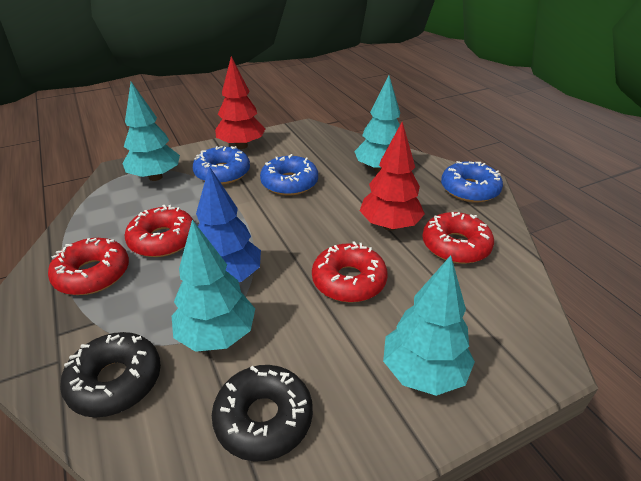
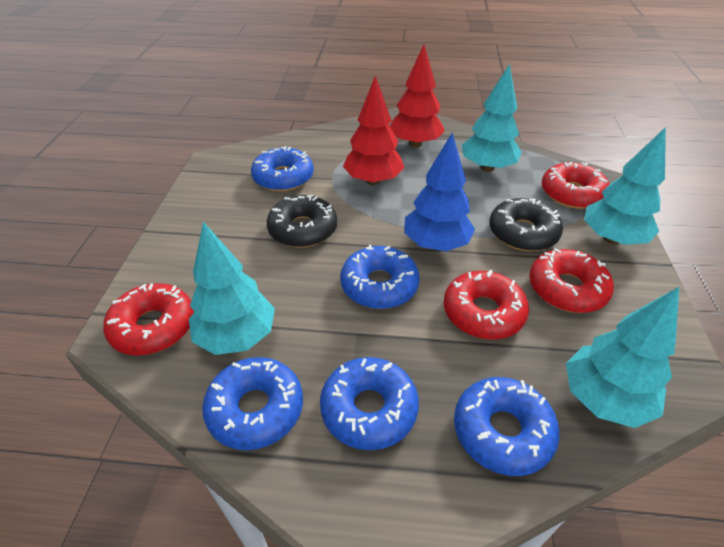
blue donut: 3 -> 5

